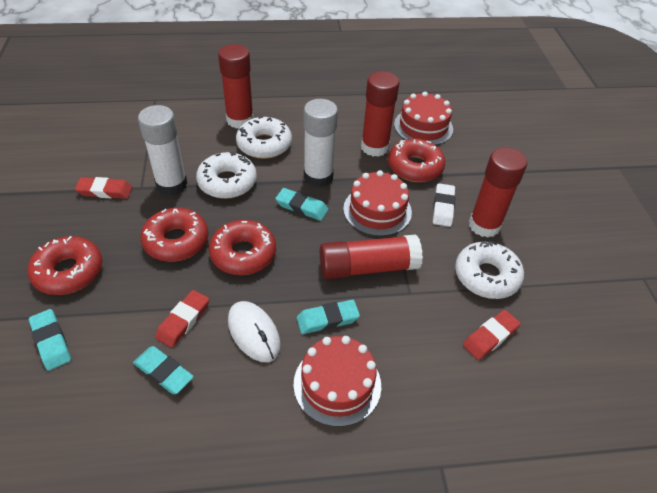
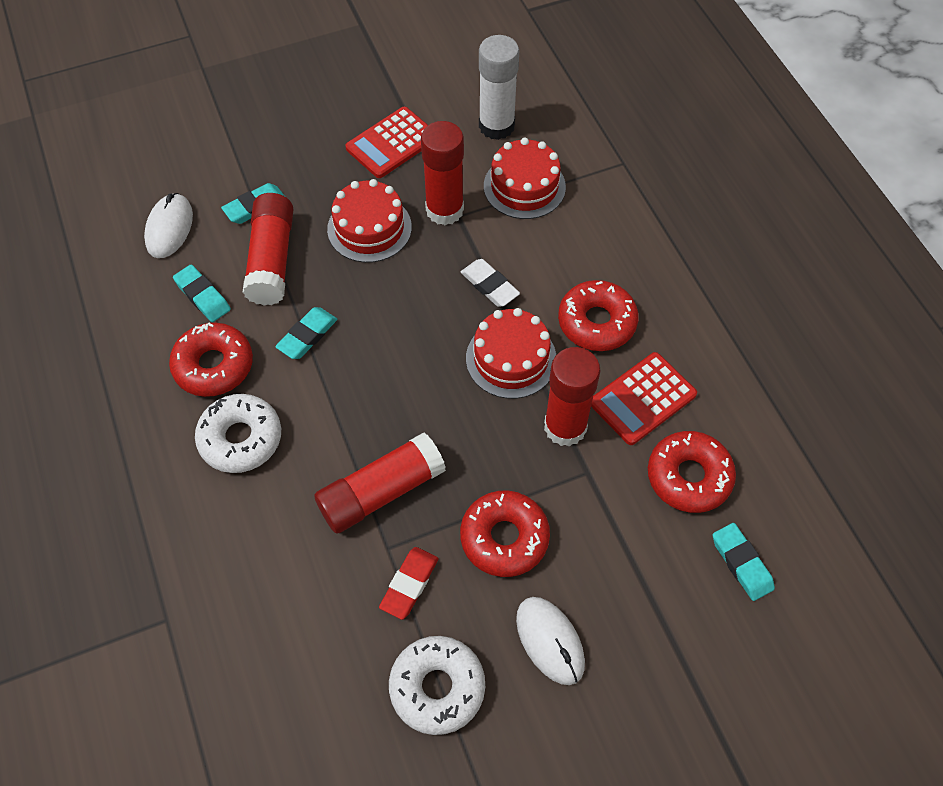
red calculator: 0 -> 2
red eraser: 3 -> 1
white donut: 3 -> 2
white glue stick: 2 -> 1
white mouse: 1 -> 2

